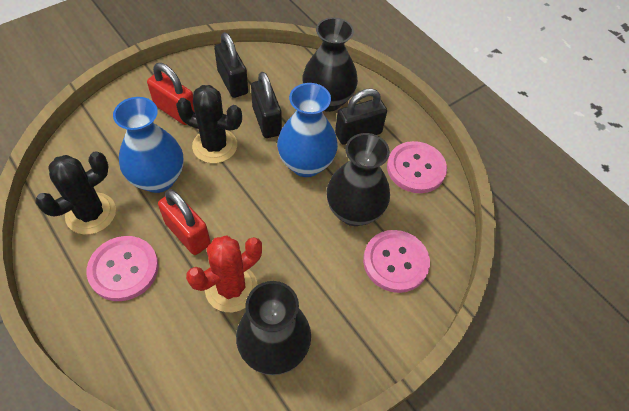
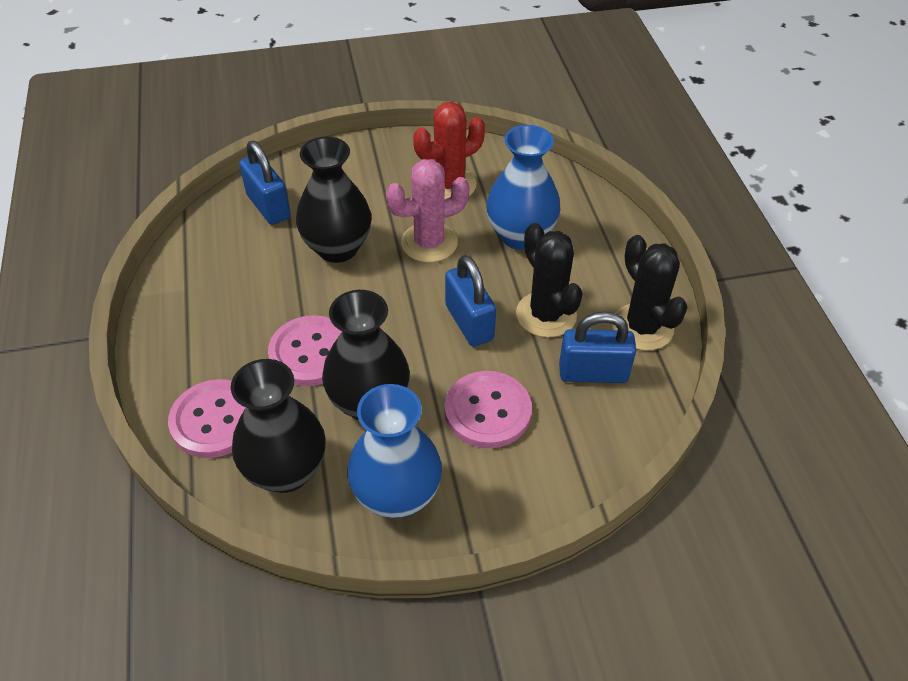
black padlock: 3 -> 0
blue padlock: 0 -> 3
pink cactus: 0 -> 1
red padlock: 2 -> 0

